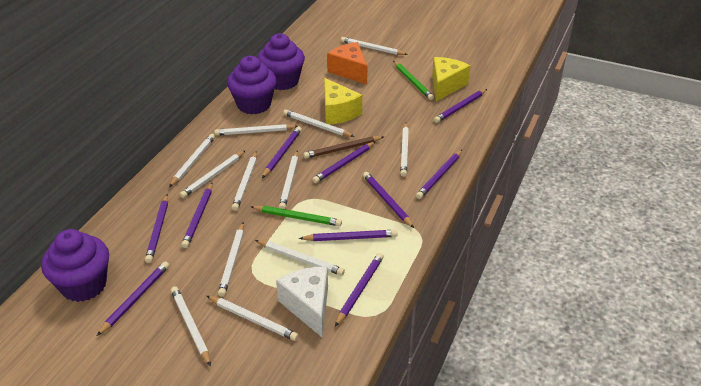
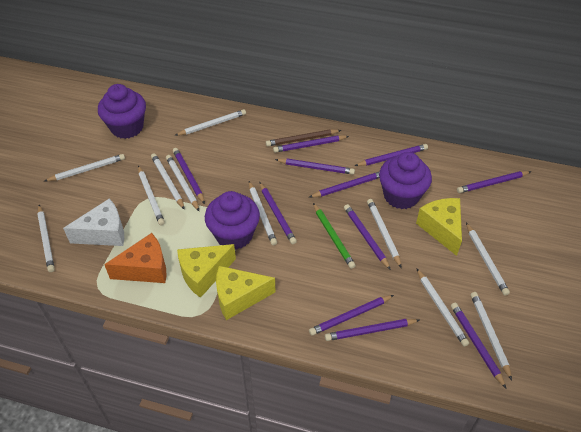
green pencil: 2 -> 1
purple pencil: 10 -> 11
white pencil: 12 -> 11
yellow cheese: 2 -> 3

